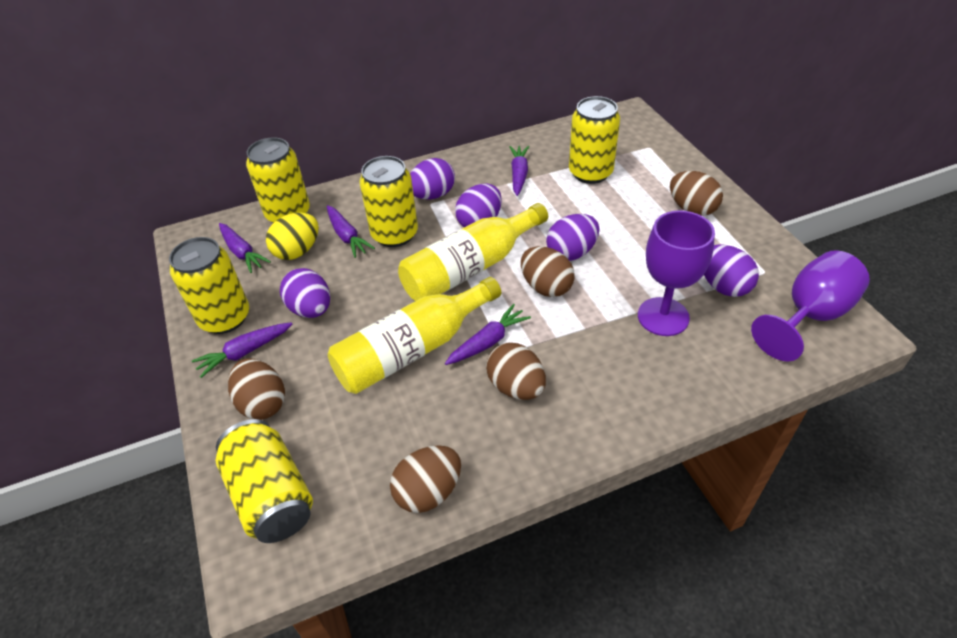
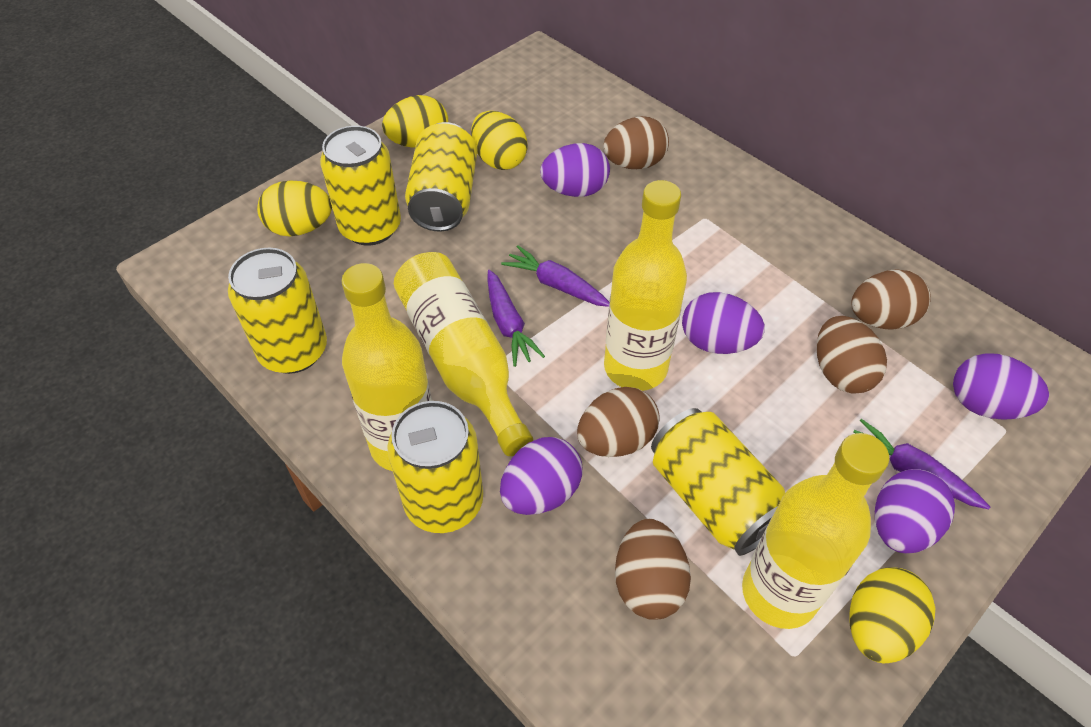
purple carrot: 5 -> 3
purple goblet: 2 -> 0
yellow bottle: 2 -> 4
yellow egg: 1 -> 4

